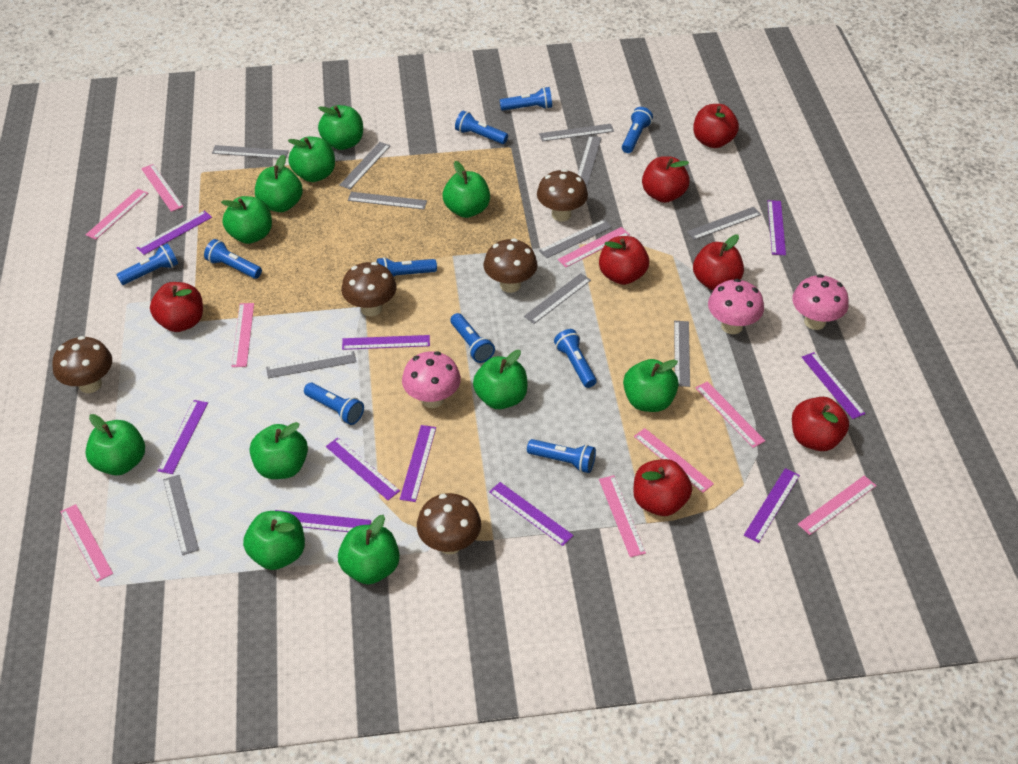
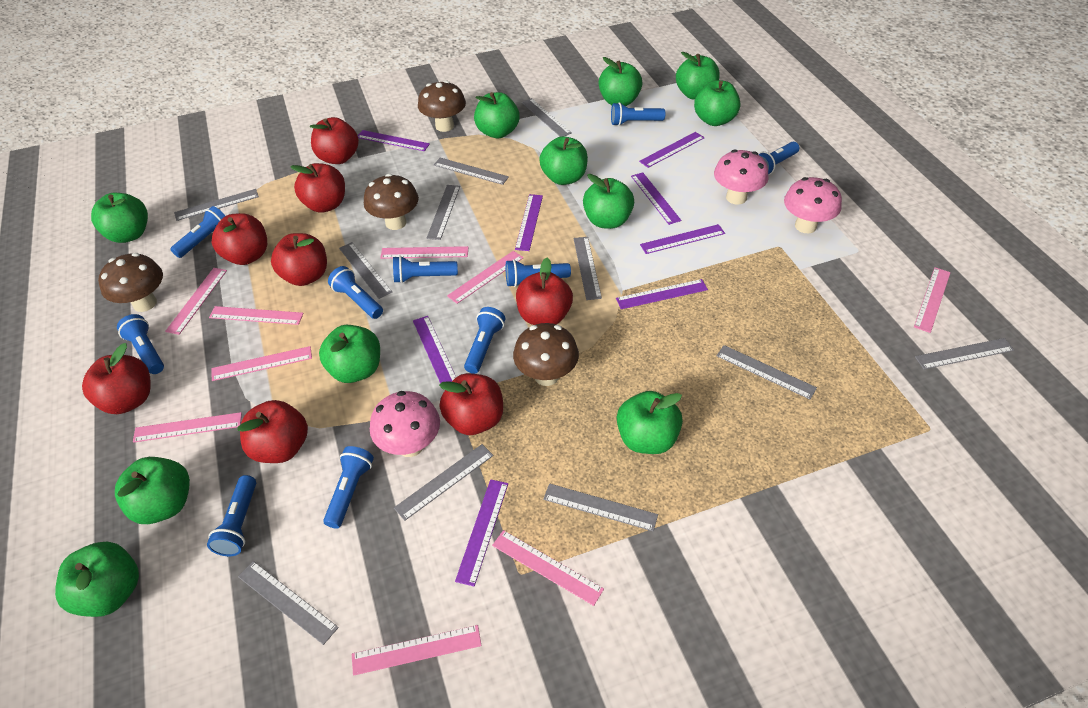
brown mushroom: 5 -> 4
purple ruler: 10 -> 8
red apple: 7 -> 8

